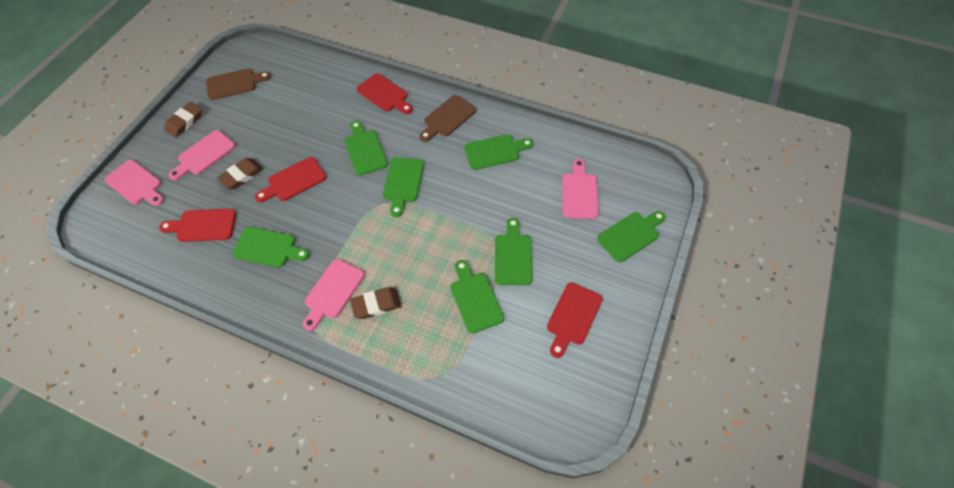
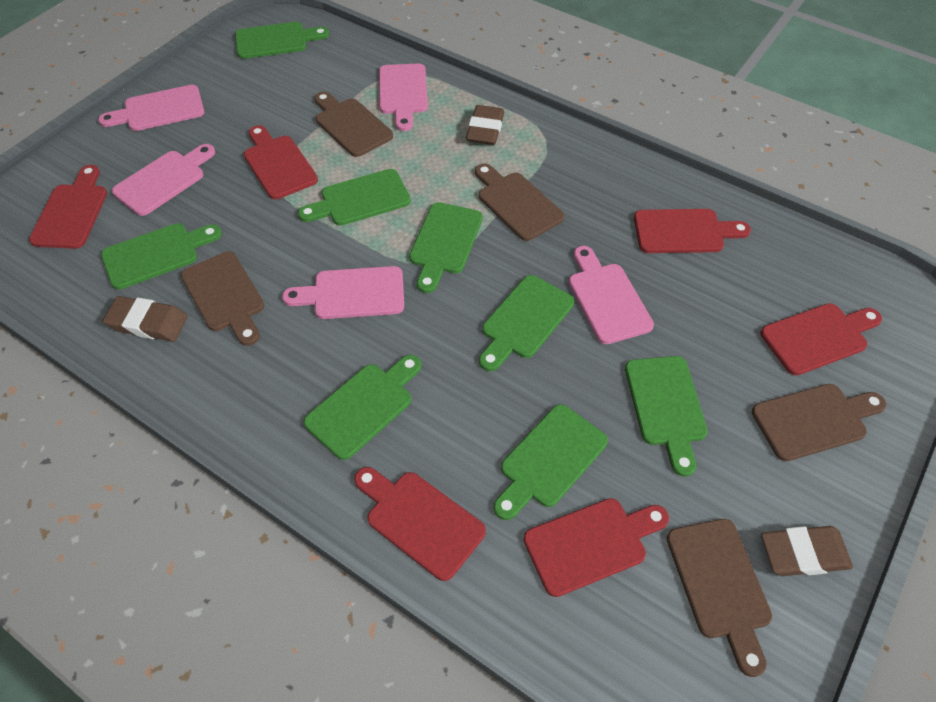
brown cutting board: 2 -> 5
green cutting board: 7 -> 8
pink cutting board: 4 -> 5
red cutting board: 4 -> 6

